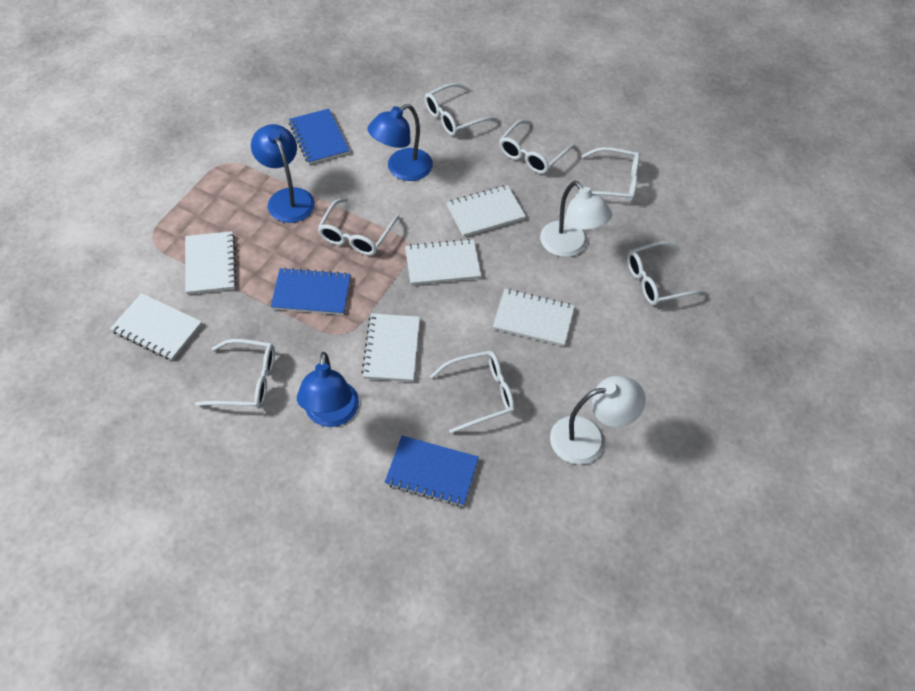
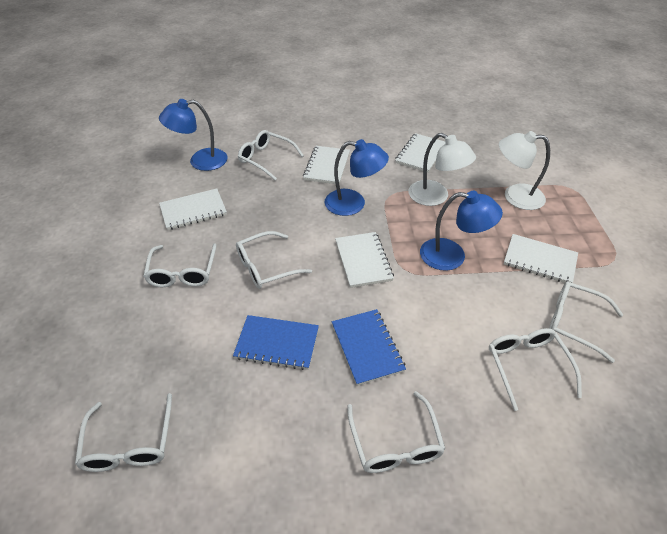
blue notebook: 3 -> 2
white notebook: 6 -> 5

